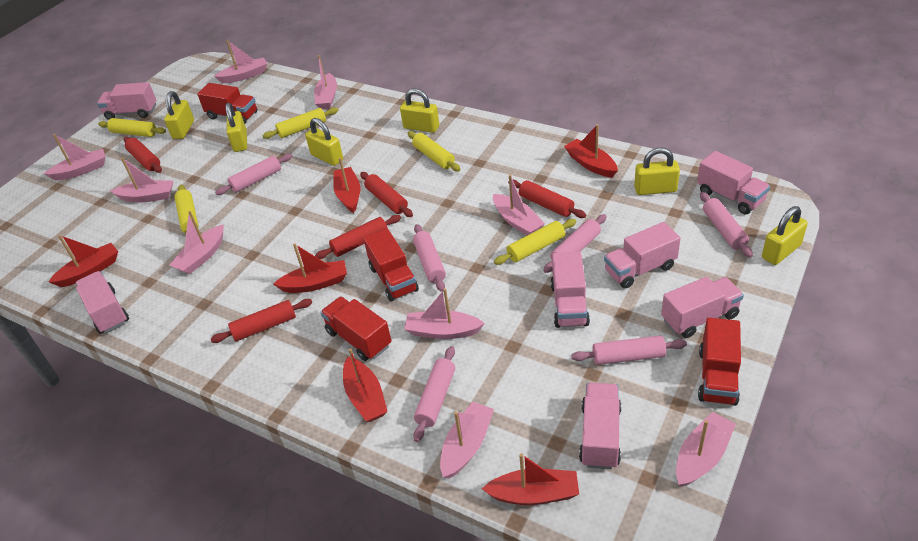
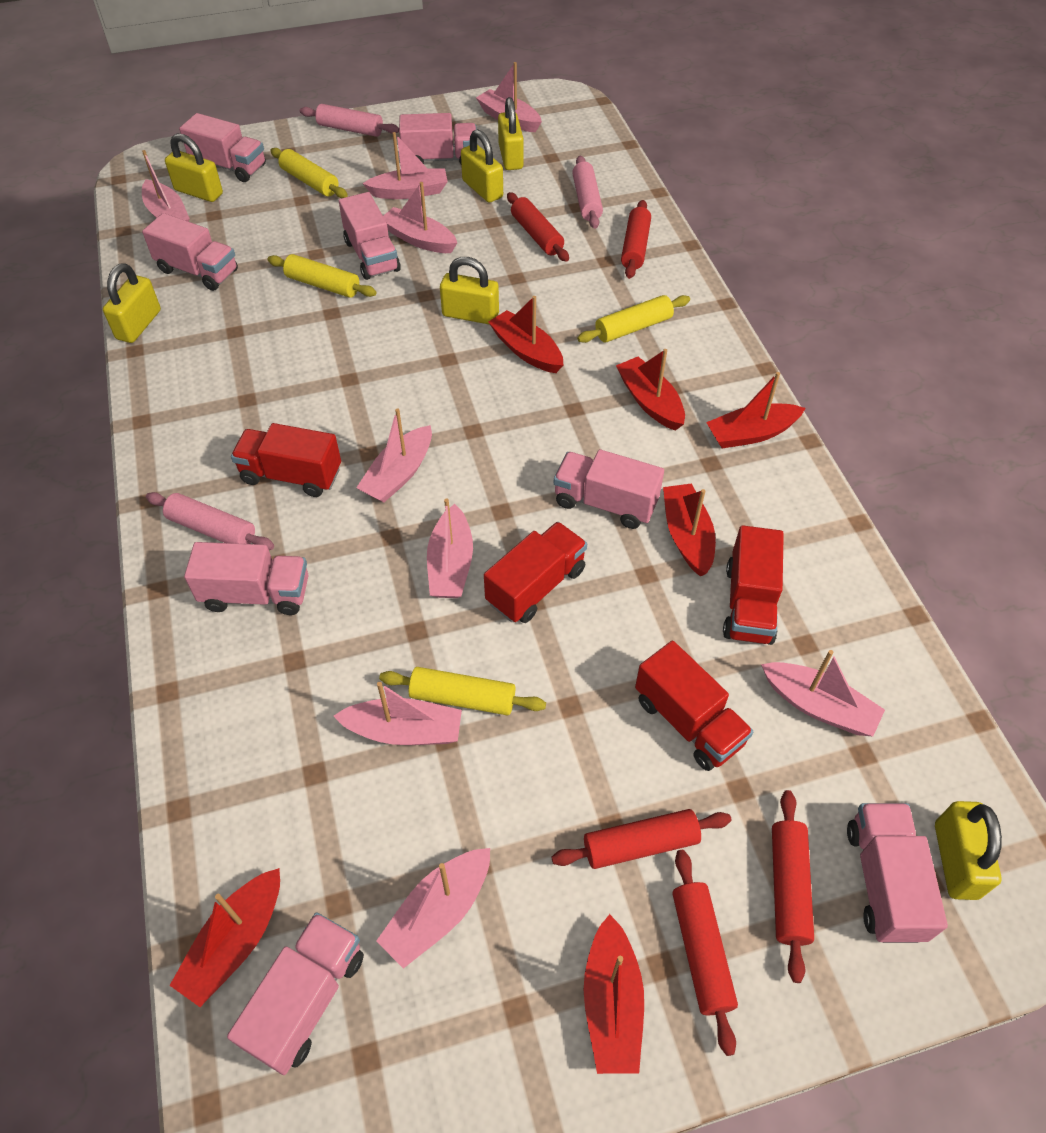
pink rolling pin: 6 -> 3
pink truck: 7 -> 8
yellow rolling pin: 5 -> 4

